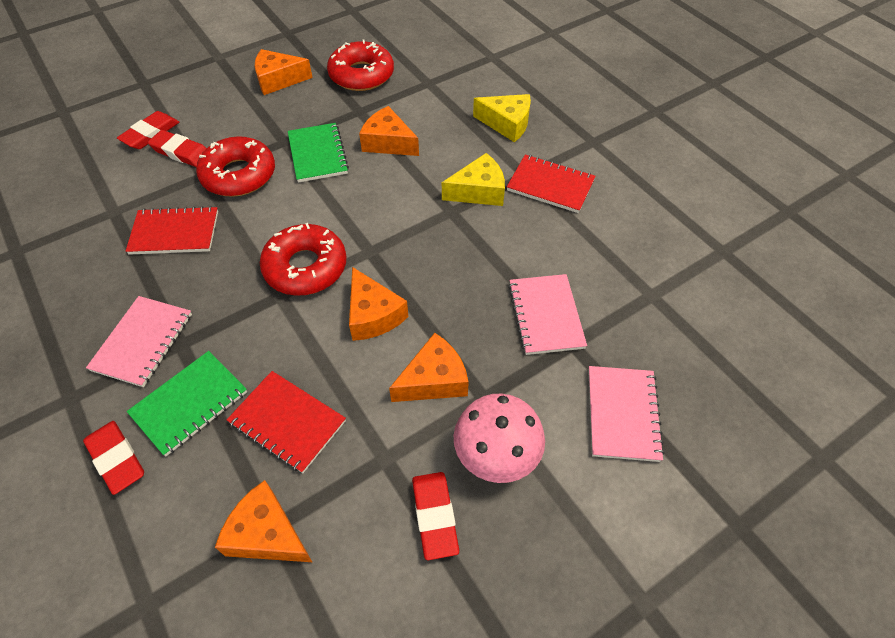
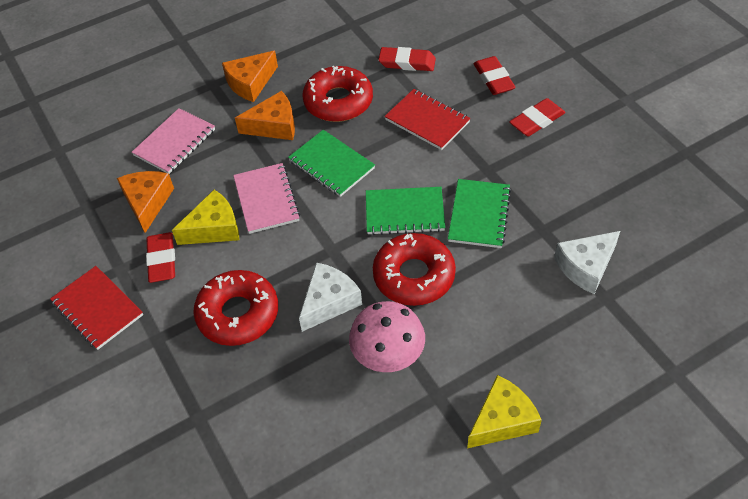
green notebook: 2 -> 3
orange cheese: 5 -> 3
pink notebook: 3 -> 2
red notebook: 3 -> 2
white cheese: 0 -> 2

